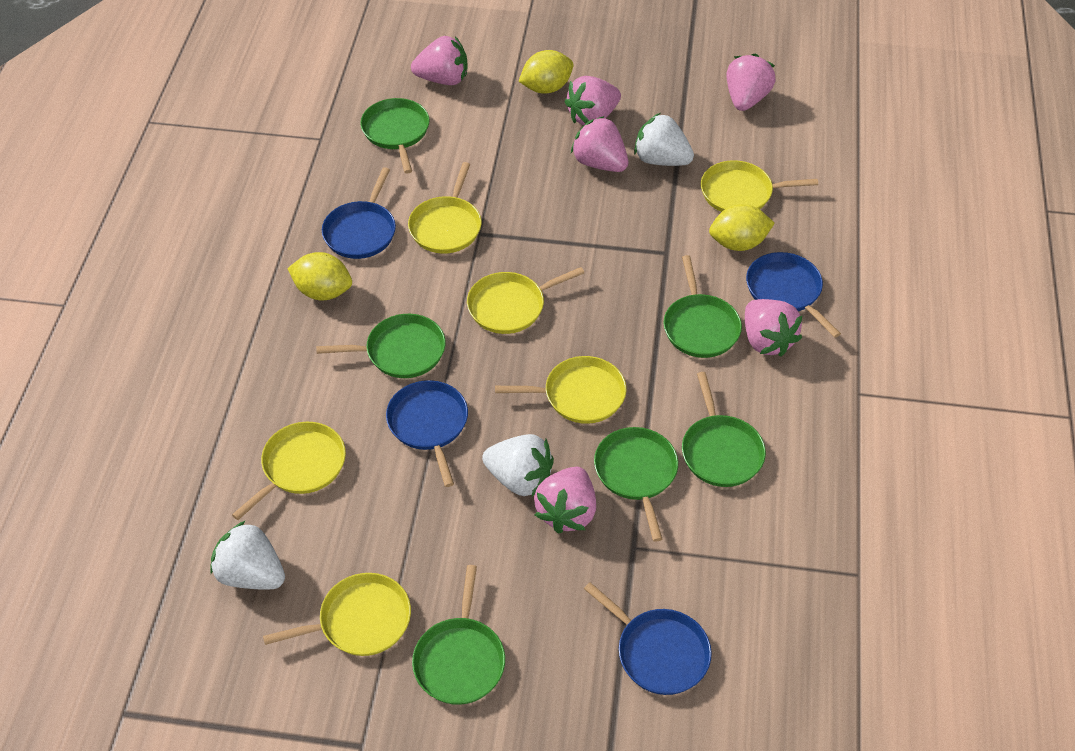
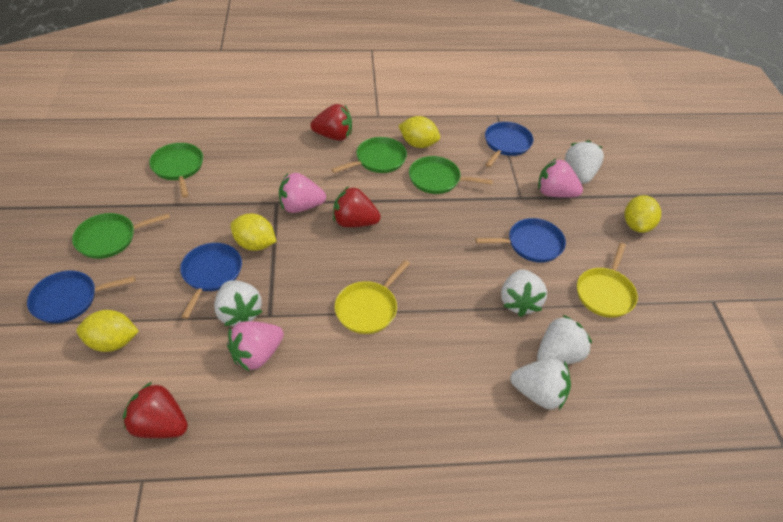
green pan: 6 -> 4
pink strawberry: 6 -> 3
red strawberry: 0 -> 3
white strawberry: 3 -> 5
yellow lemon: 3 -> 4
yellow pan: 6 -> 2

